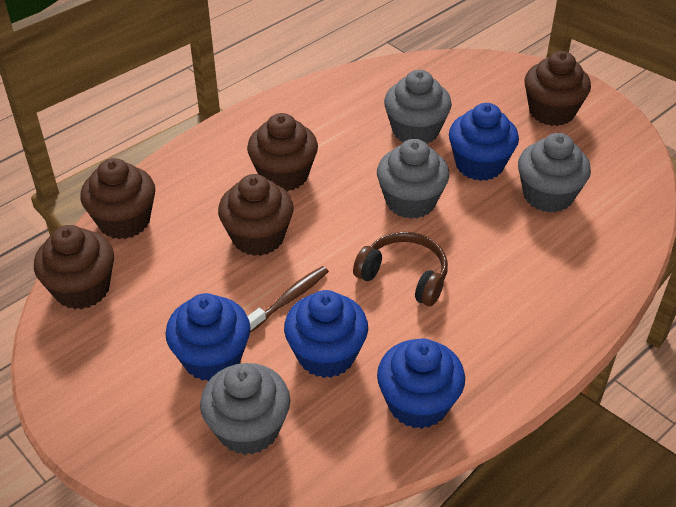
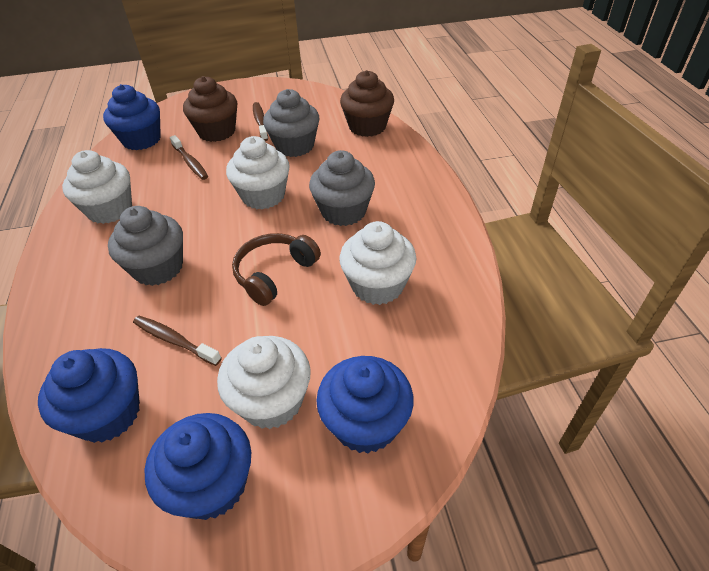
brown cupcake: 5 -> 2
brown toothbrush: 1 -> 3
grey cupcake: 4 -> 3
white cupcake: 0 -> 4

